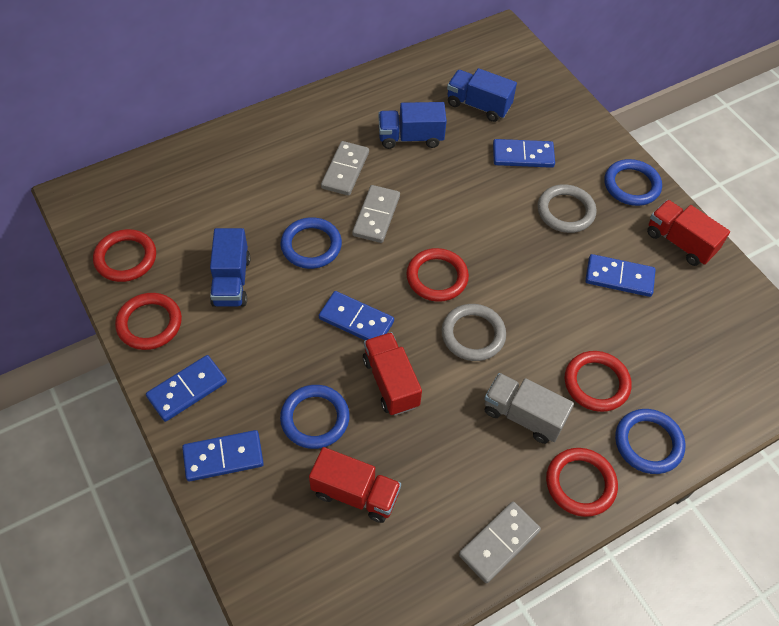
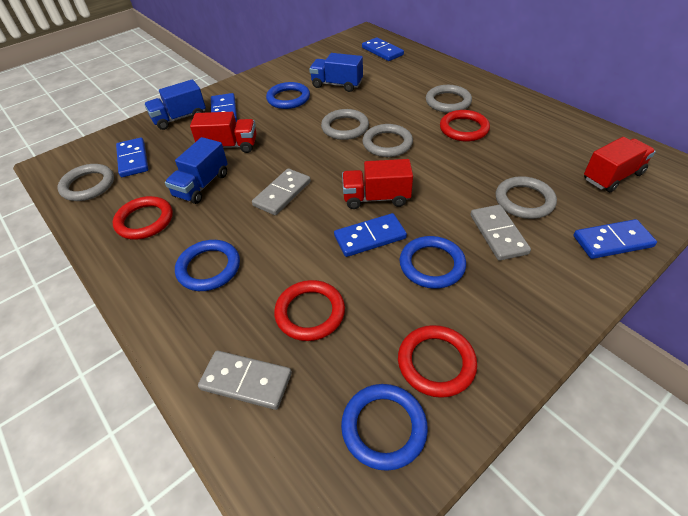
grey ring: 2 -> 5
grey truck: 1 -> 0
red ring: 5 -> 4

